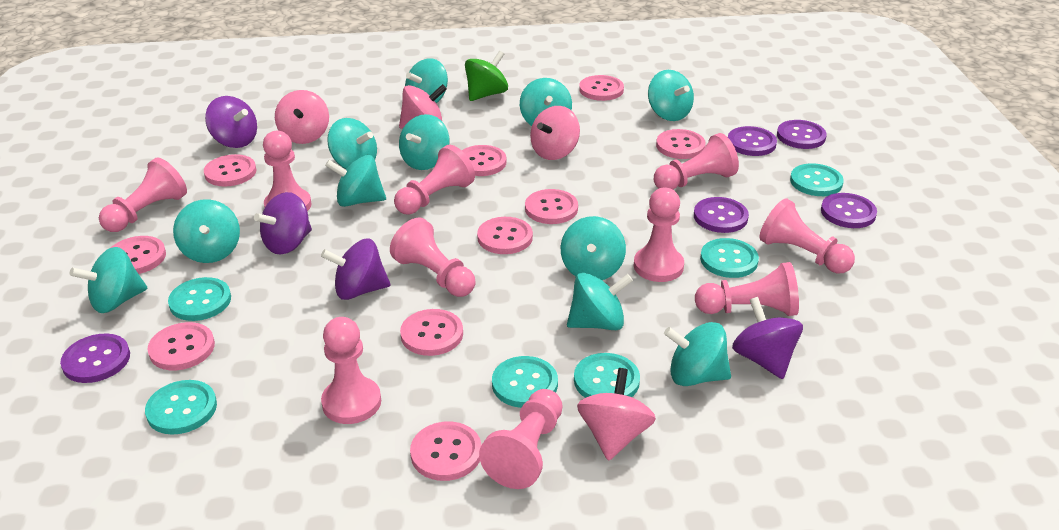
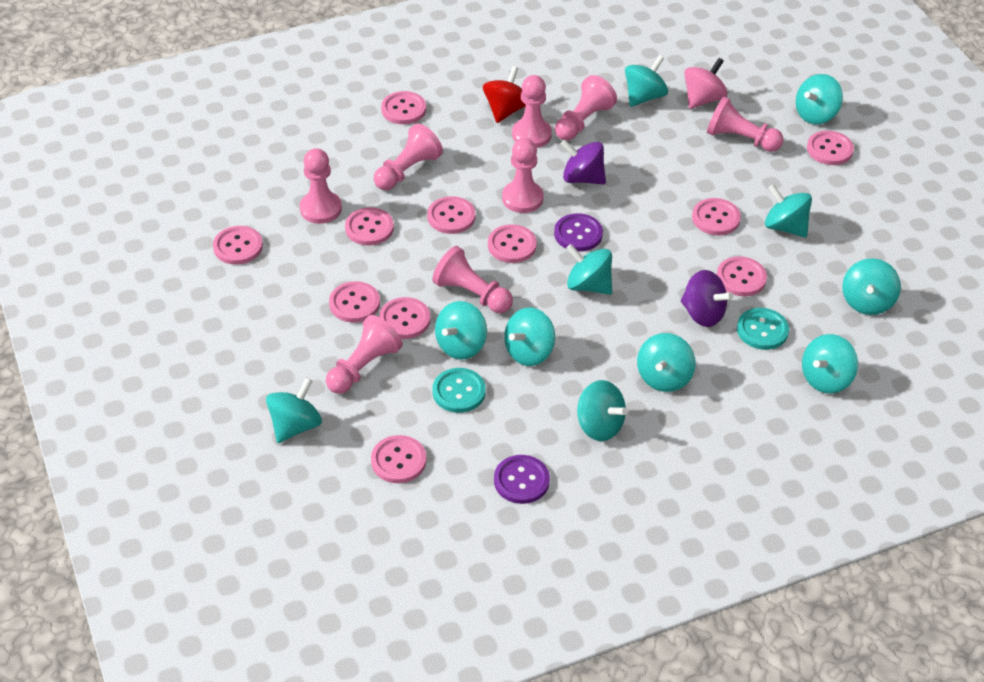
green spinning top: 1 -> 0
pink button: 10 -> 11
pink pawn: 10 -> 8
pink spinning top: 4 -> 1
purple button: 5 -> 2
purple spinning top: 4 -> 2
red spinning top: 0 -> 1
turquoise button: 6 -> 2

